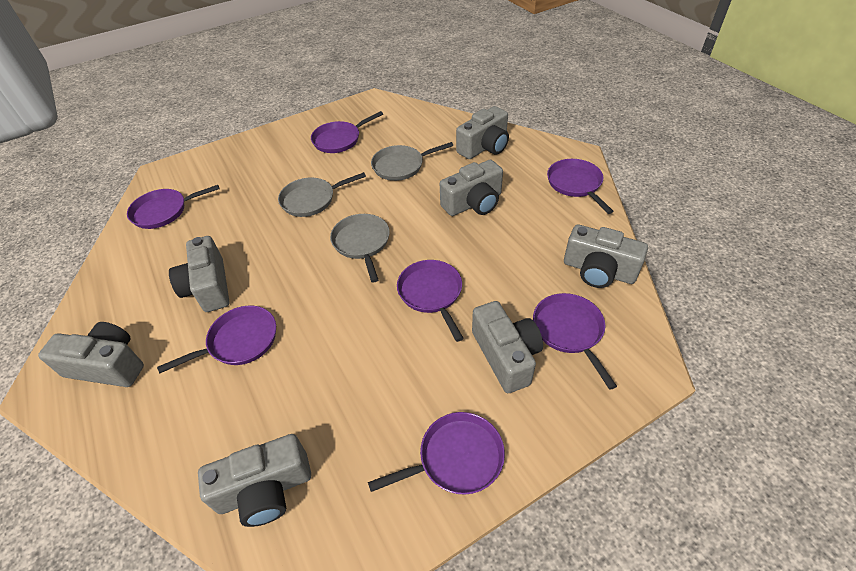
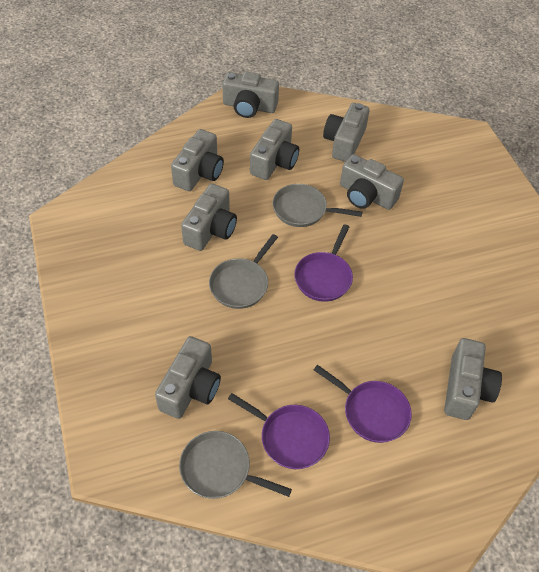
grey camera: 7 -> 8
purple pan: 7 -> 3

